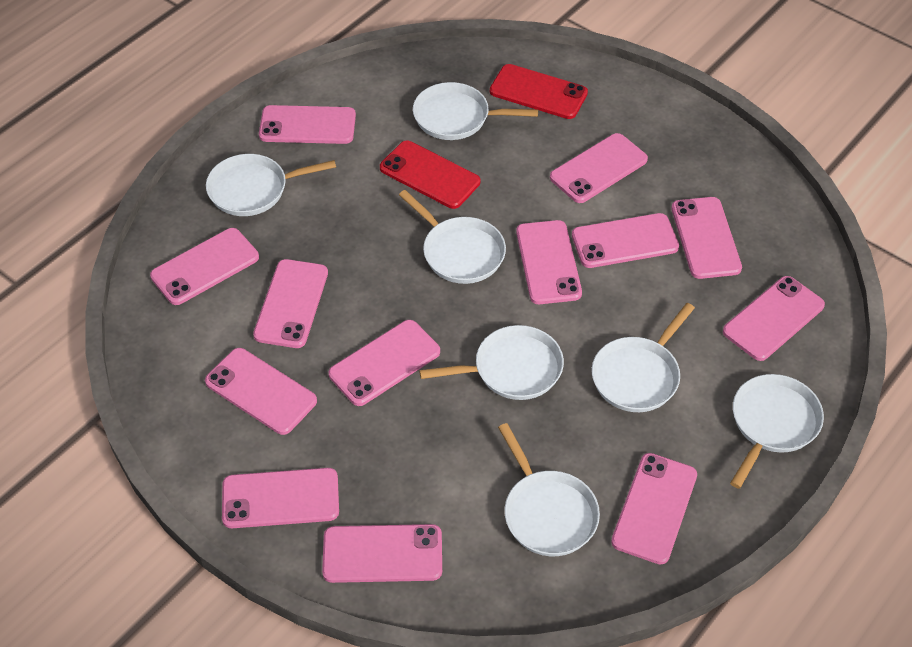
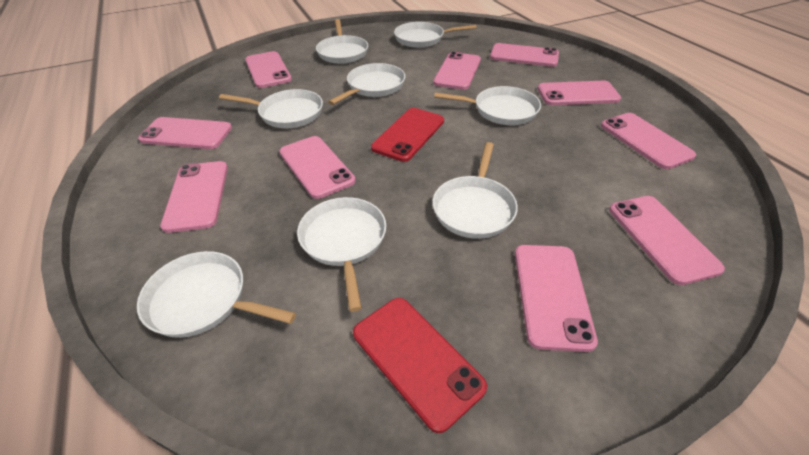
pink phone: 13 -> 10
white pan: 7 -> 8

